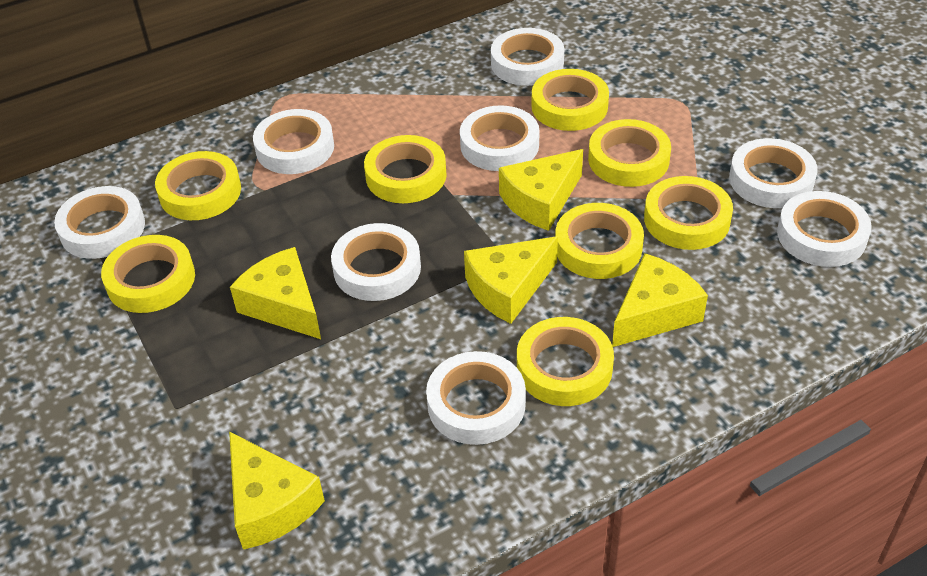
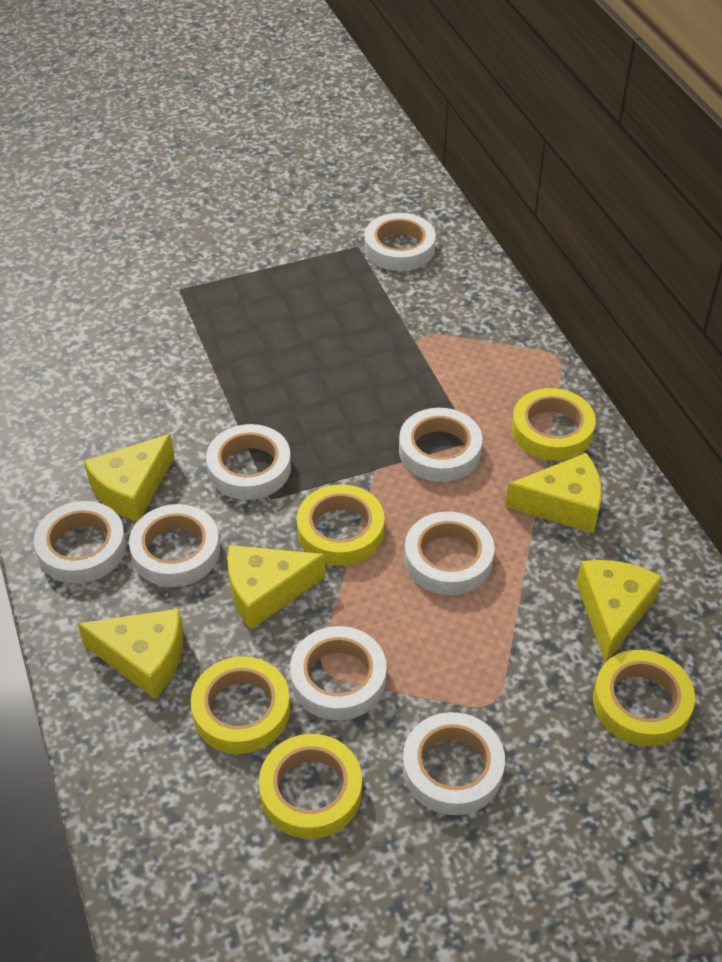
yellow tape: 8 -> 5

